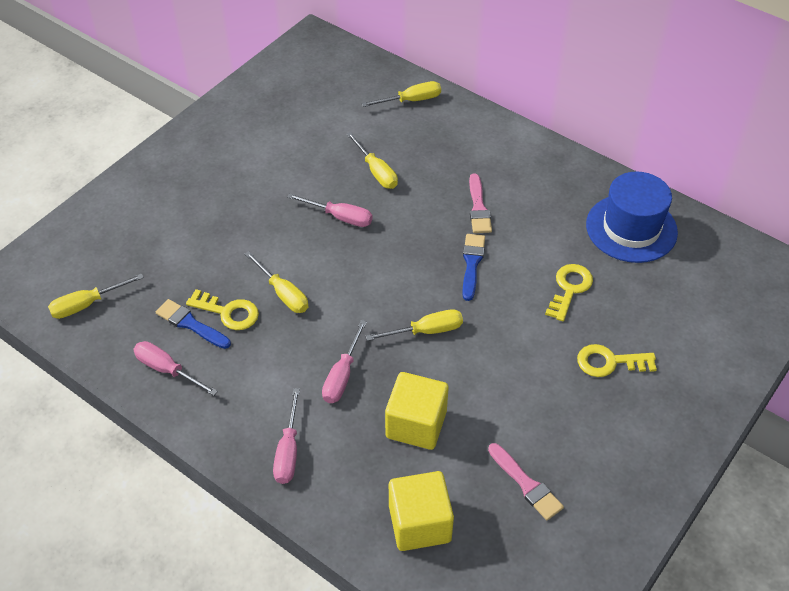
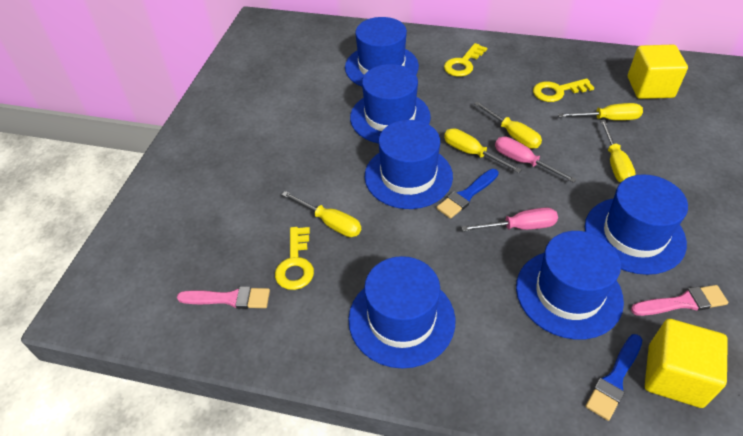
blue hat: 1 -> 6
pink screwdriver: 4 -> 2

